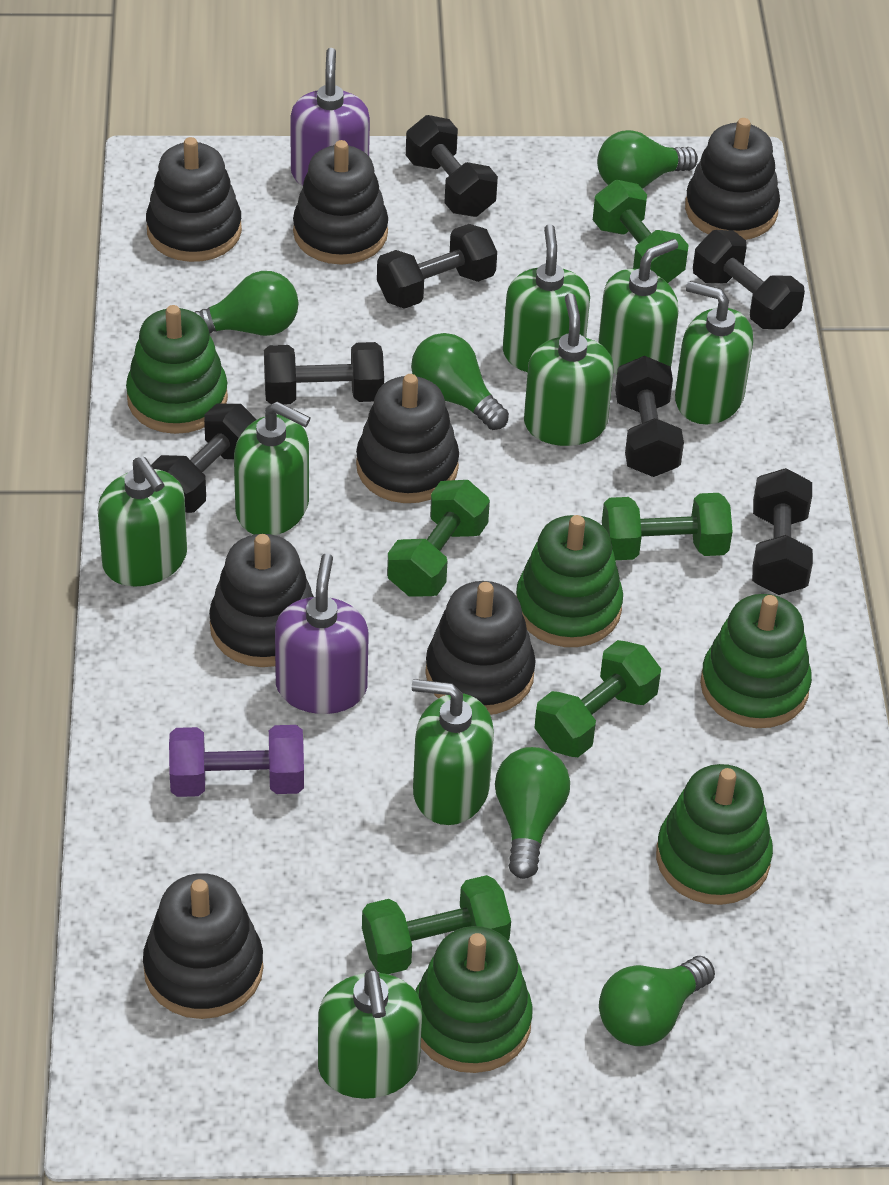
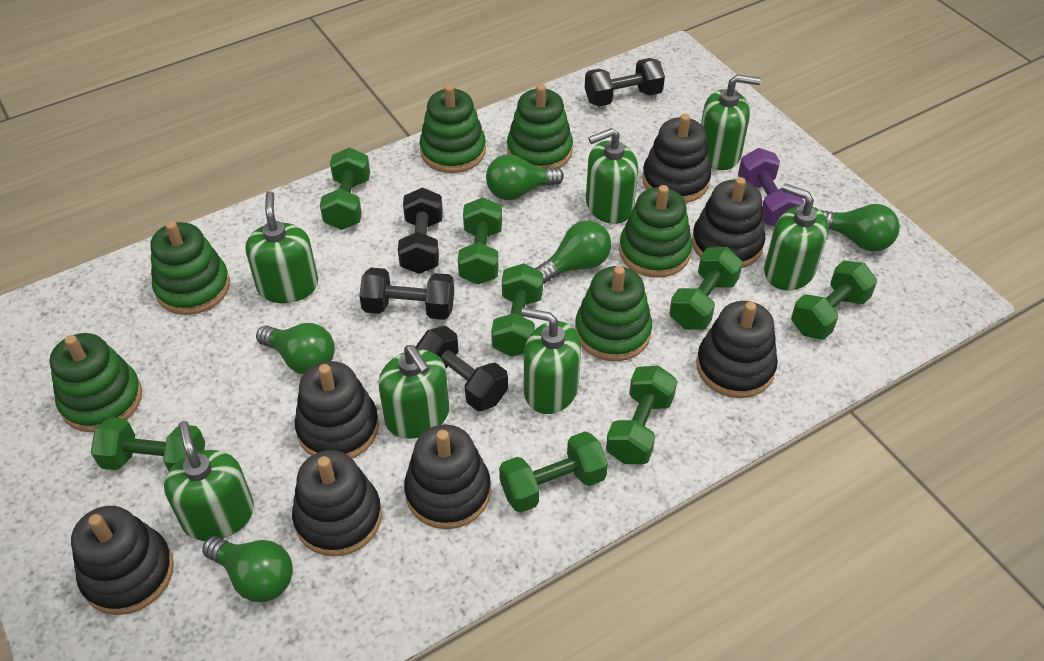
black dumbbell: 7 -> 4
green dumbbell: 5 -> 8
green soap dispenser: 8 -> 7
green stacking toy: 5 -> 6
purple soap dispenser: 2 -> 0

